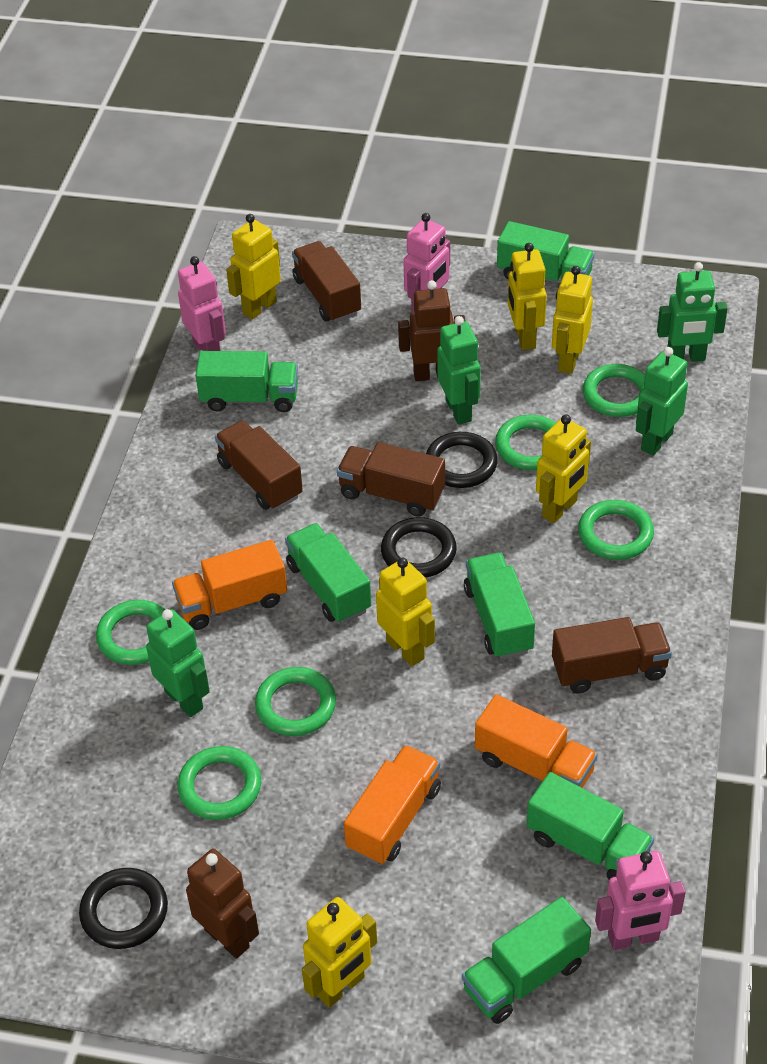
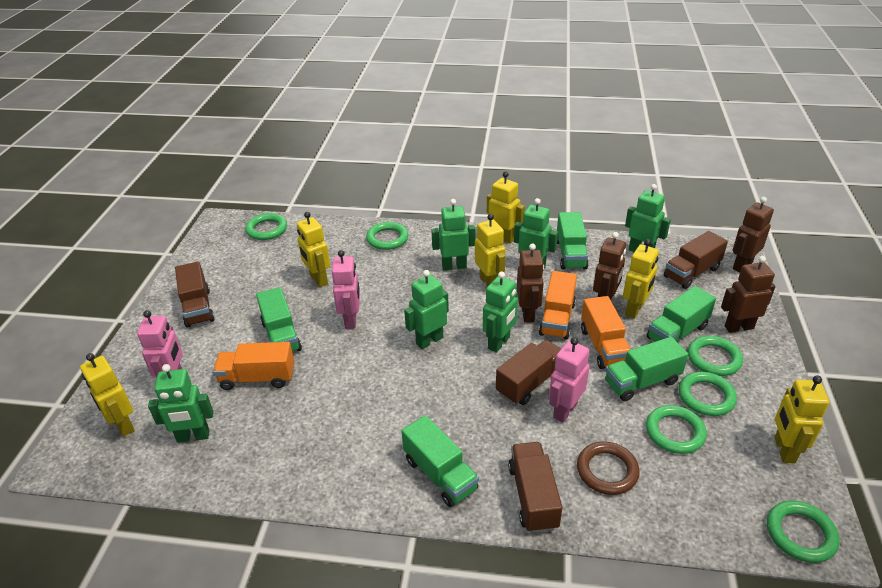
black ring: 3 -> 0
brown ring: 0 -> 1
brown robot: 2 -> 4
green robot: 4 -> 6
green truck: 6 -> 5

